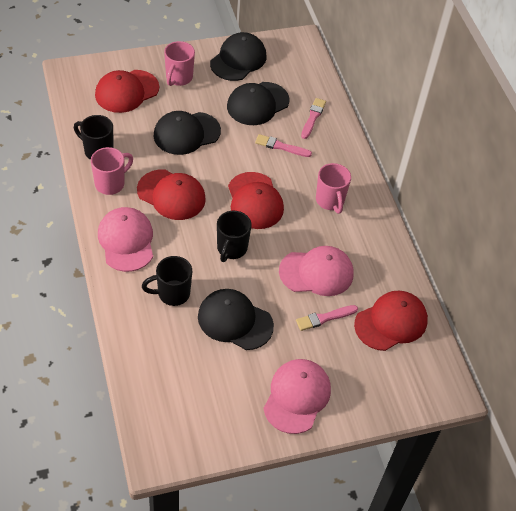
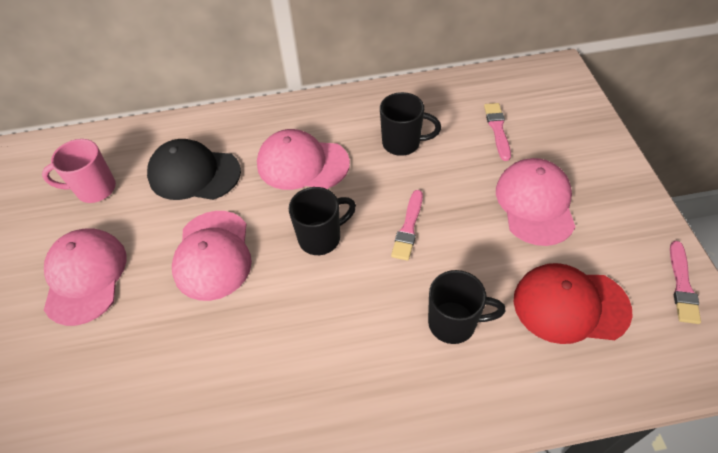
black cap: 4 -> 1
pink cap: 3 -> 4
pink mug: 3 -> 1
red cap: 4 -> 1

